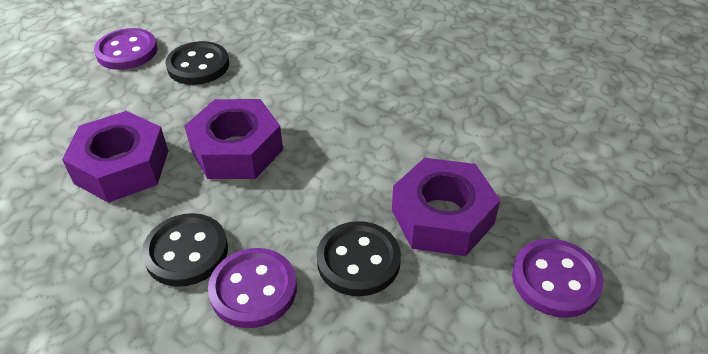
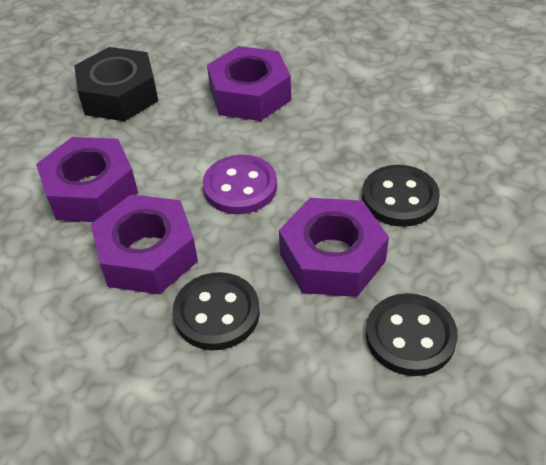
black nut: 0 -> 1
purple button: 3 -> 1
purple nut: 3 -> 4

